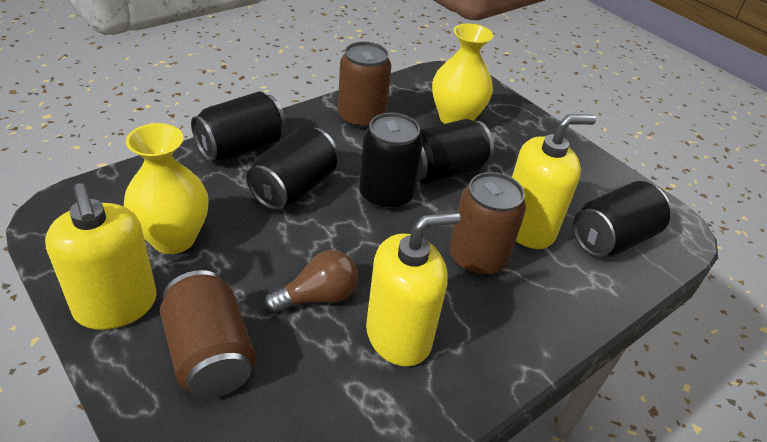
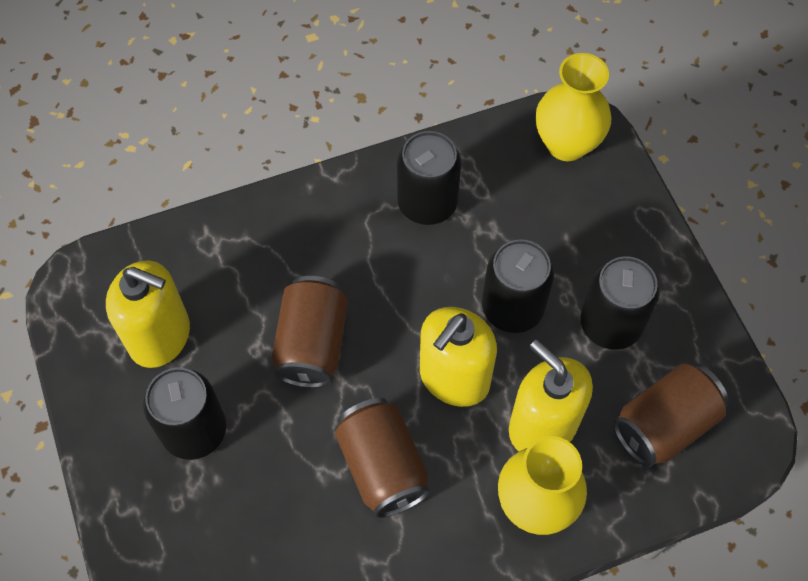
black can: 5 -> 4
brown light bulb: 1 -> 0

